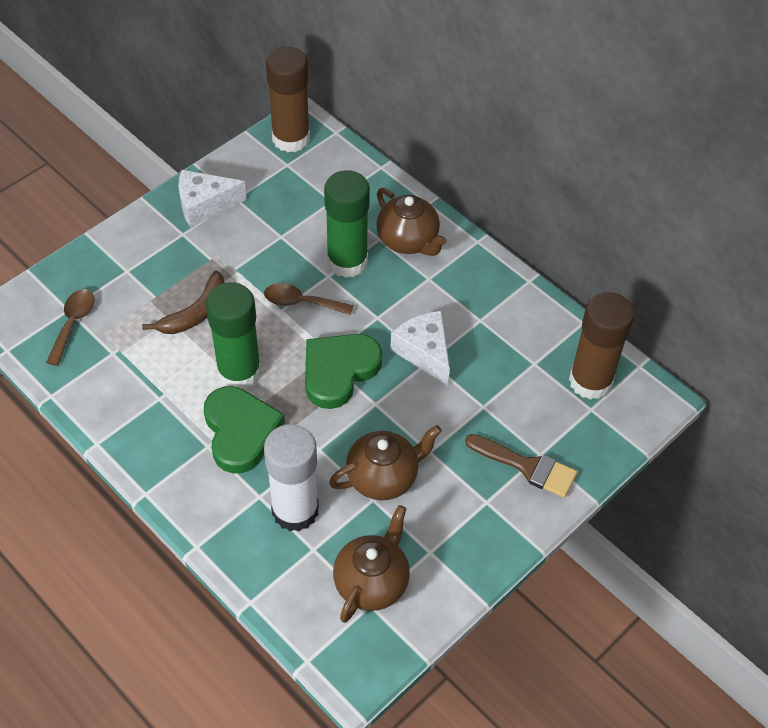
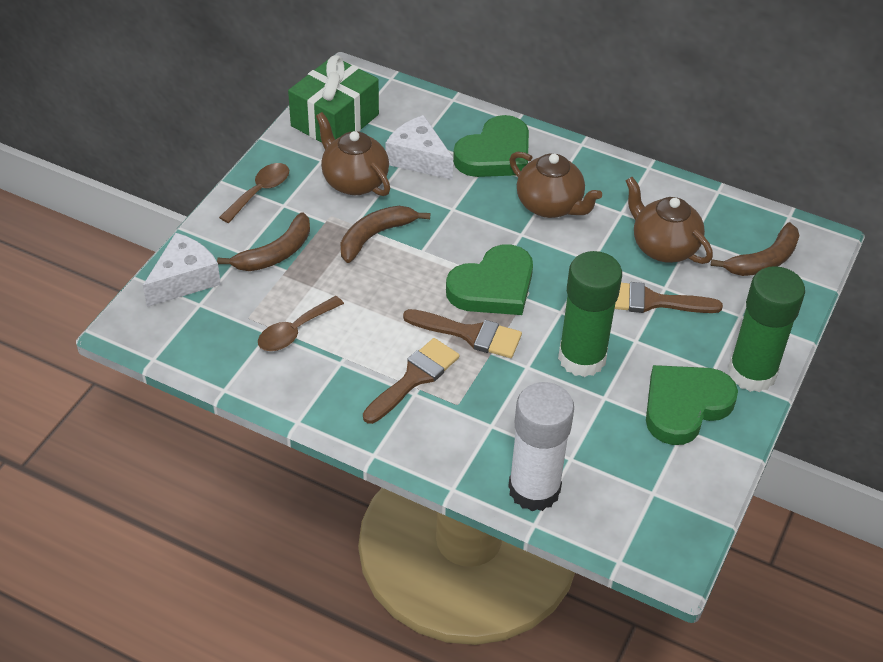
brown banana: 1 -> 3
brown brush: 1 -> 3
brown glue stick: 2 -> 0
green gift: 0 -> 1
green heart: 2 -> 3

